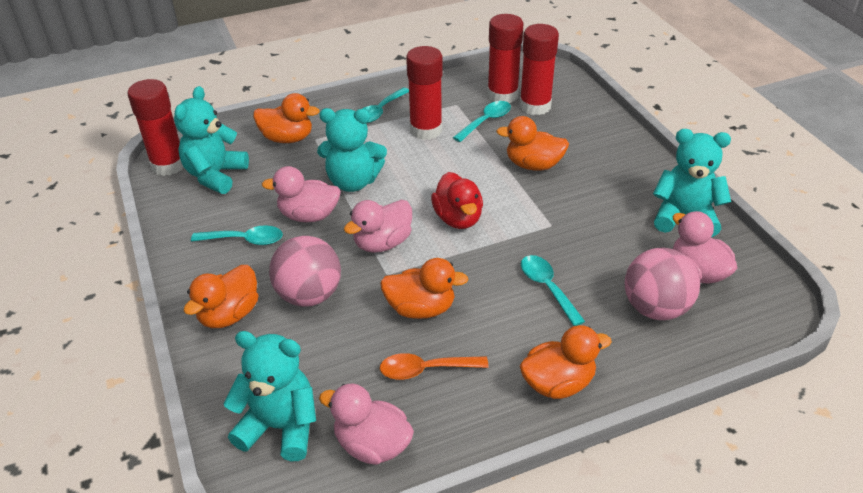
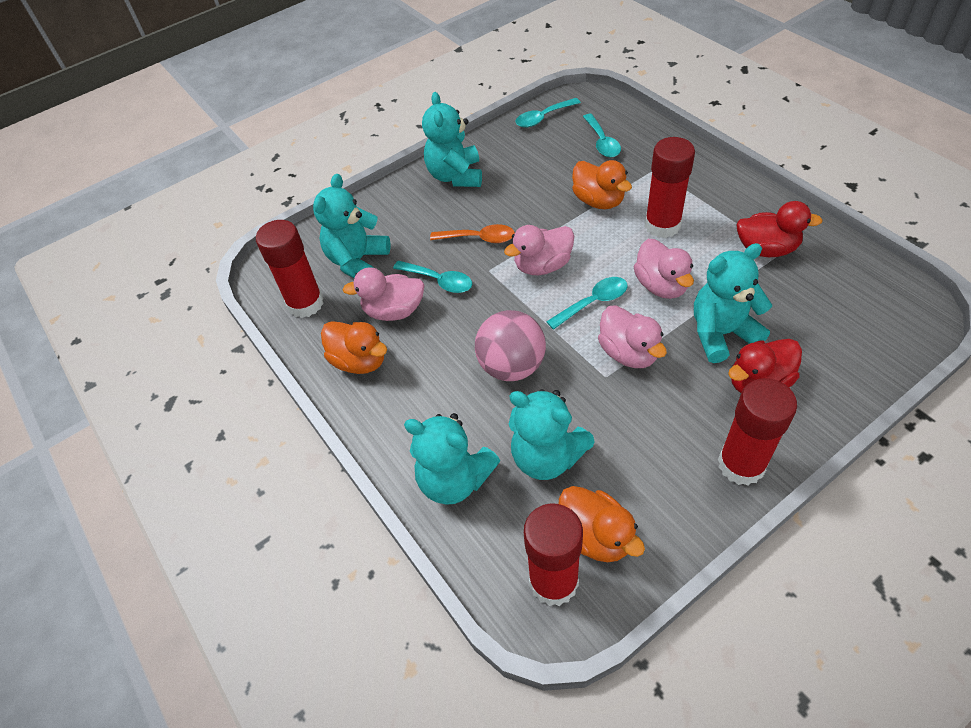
orange duck: 5 -> 3
pink ball: 2 -> 1
red duck: 1 -> 2
turquoise teddy bear: 4 -> 5

